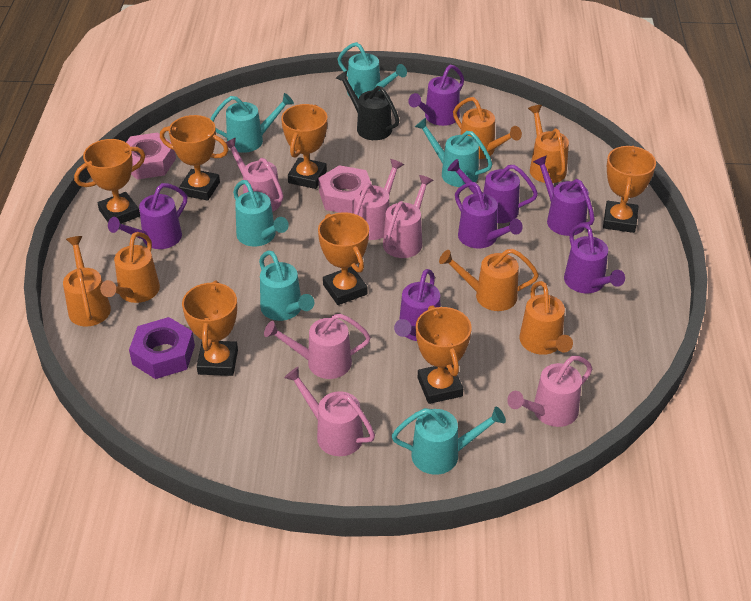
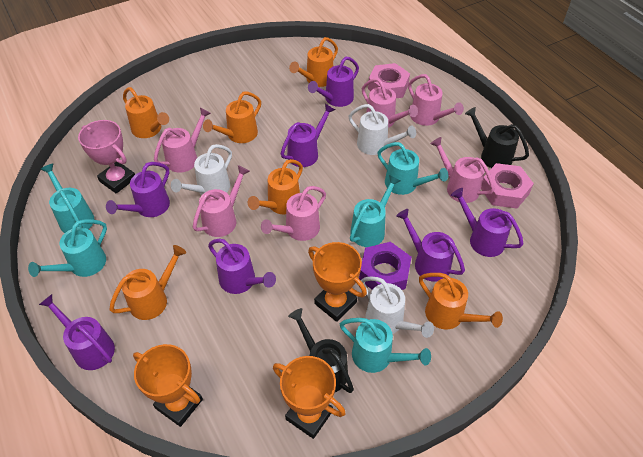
black watering can: 1 -> 2
orange trophy: 7 -> 3
pink trophy: 0 -> 1
turquoise watering can: 6 -> 5
white watering can: 0 -> 3

